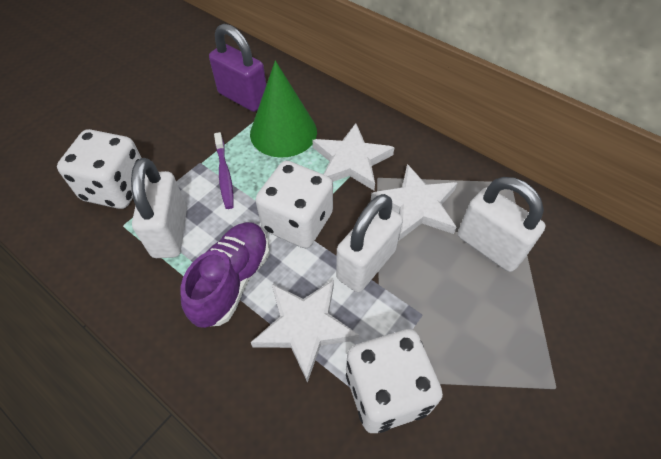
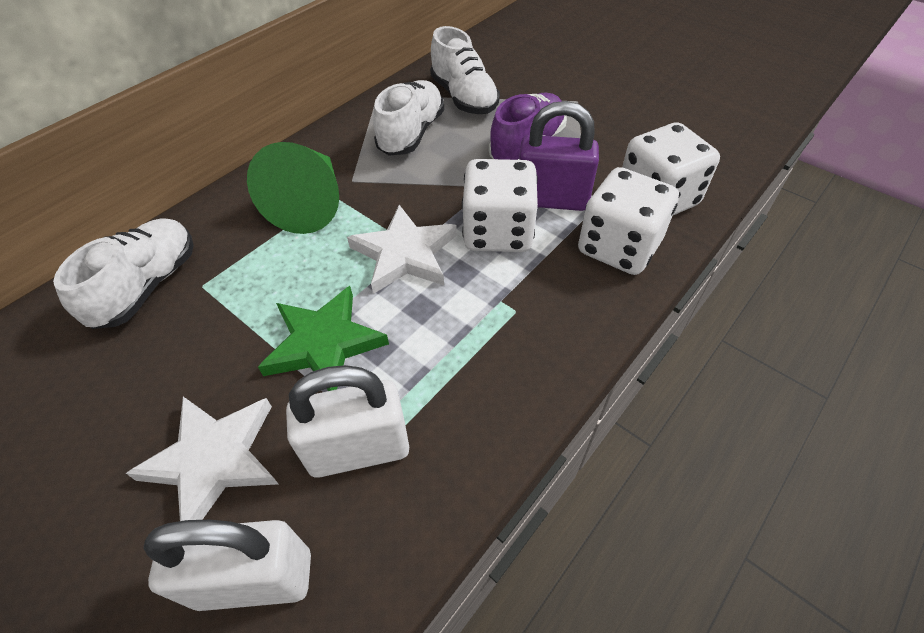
green star: 0 -> 1
purple toothbrush: 1 -> 0
white padlock: 3 -> 2
white shoe: 0 -> 3
white star: 3 -> 2

